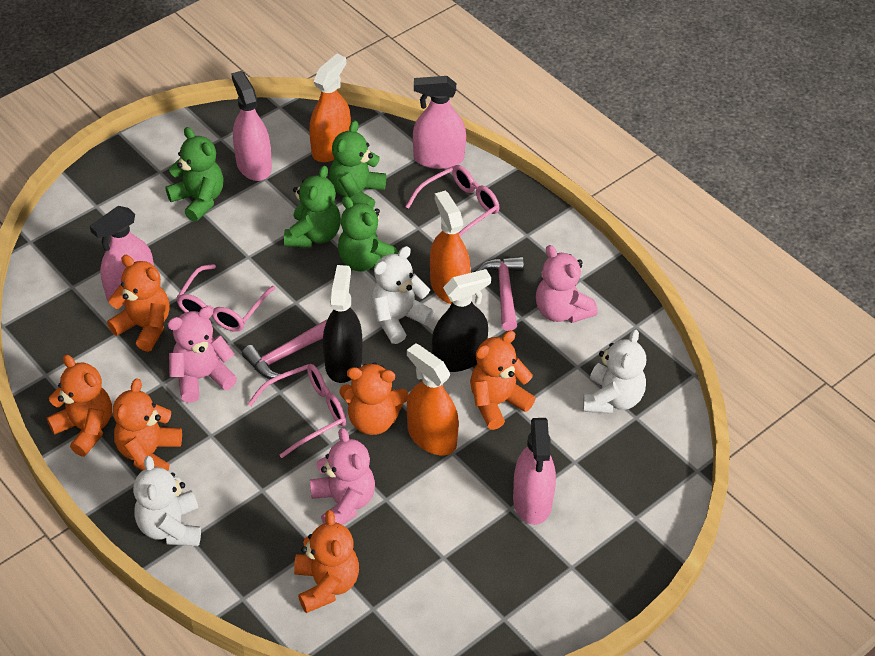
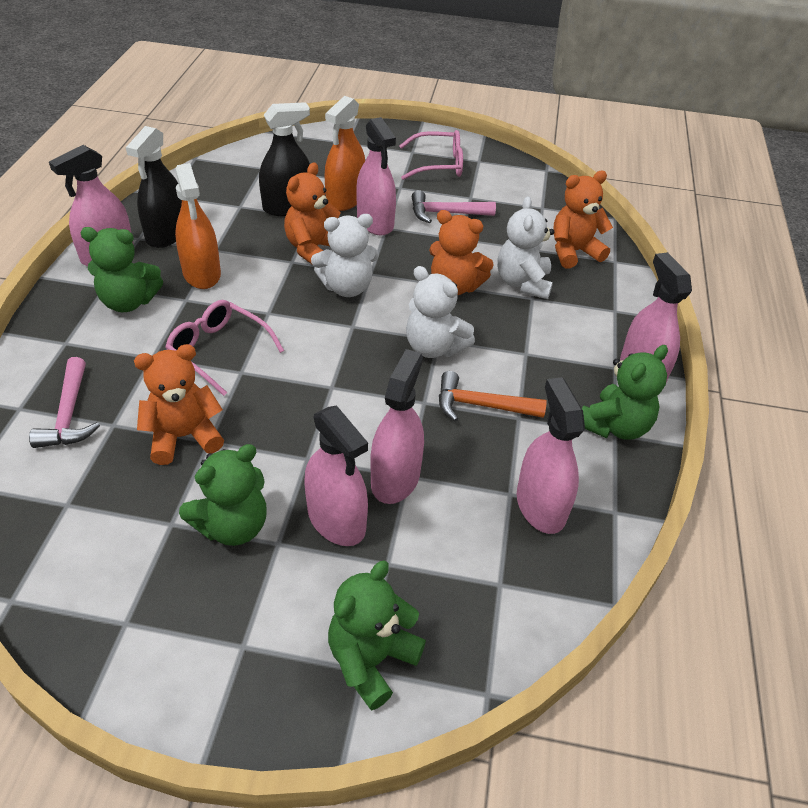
orange hammer: 0 -> 1
orange spray bottle: 3 -> 2
orange teddy bear: 6 -> 4
pink glasses: 3 -> 2
pink spray bottle: 4 -> 6
pink teddy bear: 3 -> 0

